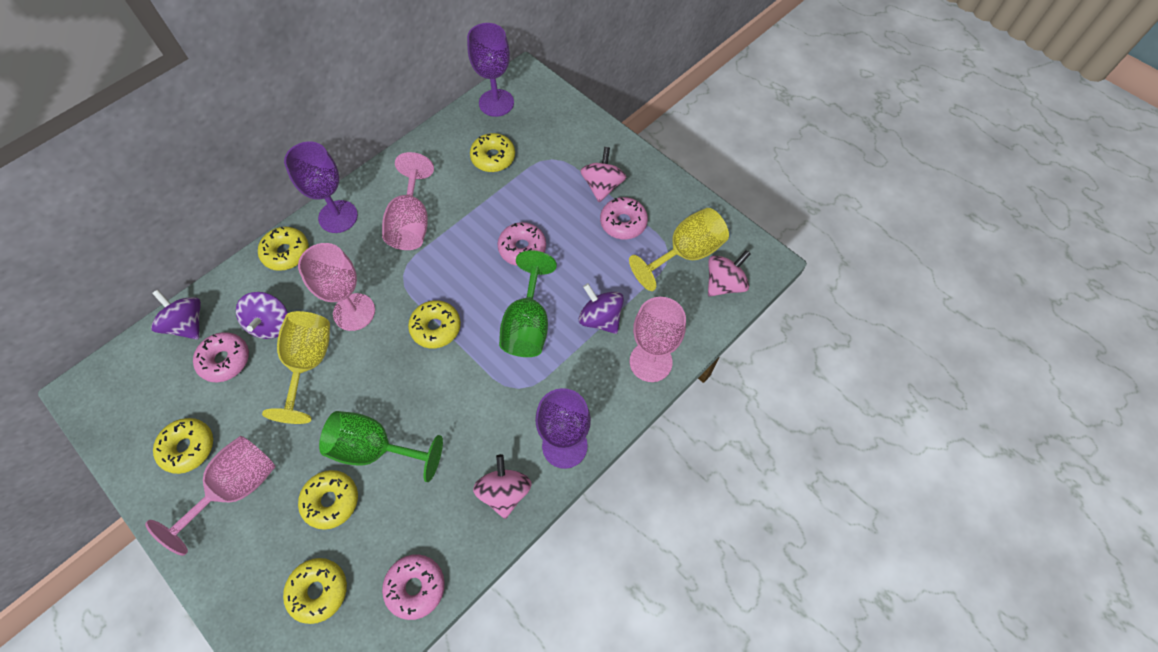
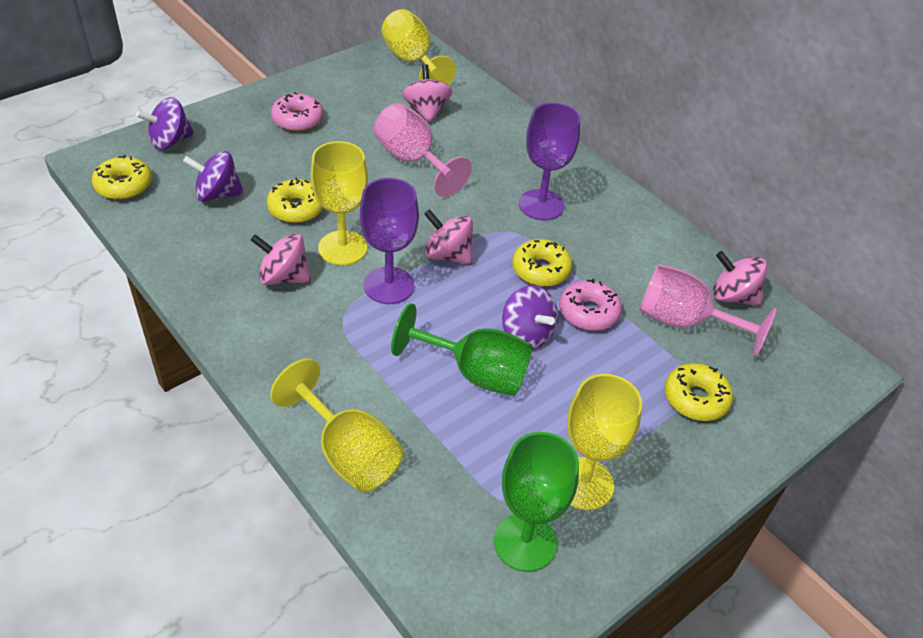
pink donut: 4 -> 2
pink goblet: 4 -> 2
pink spinning top: 3 -> 4
purple goblet: 3 -> 2
yellow donut: 6 -> 4
yellow goblet: 2 -> 4

